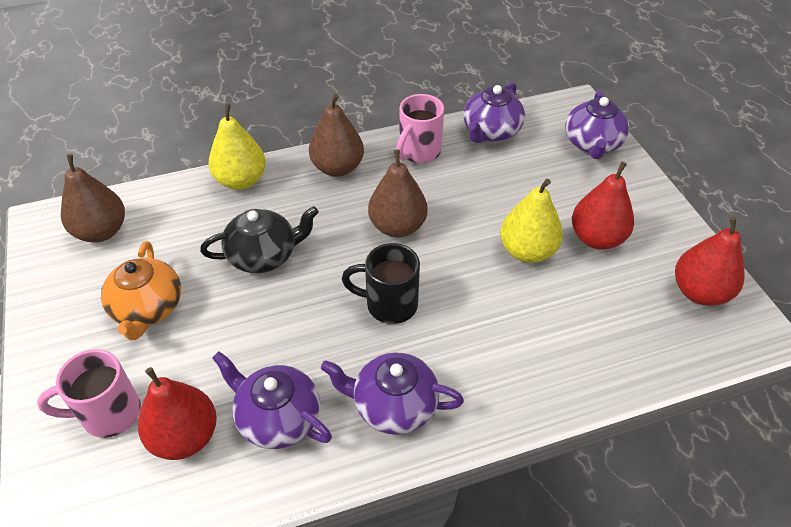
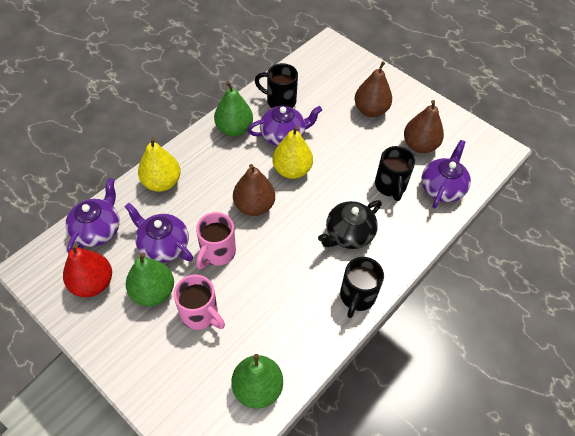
black mug: 1 -> 3
green pear: 0 -> 3
orange teapot: 1 -> 0
red pear: 3 -> 1

